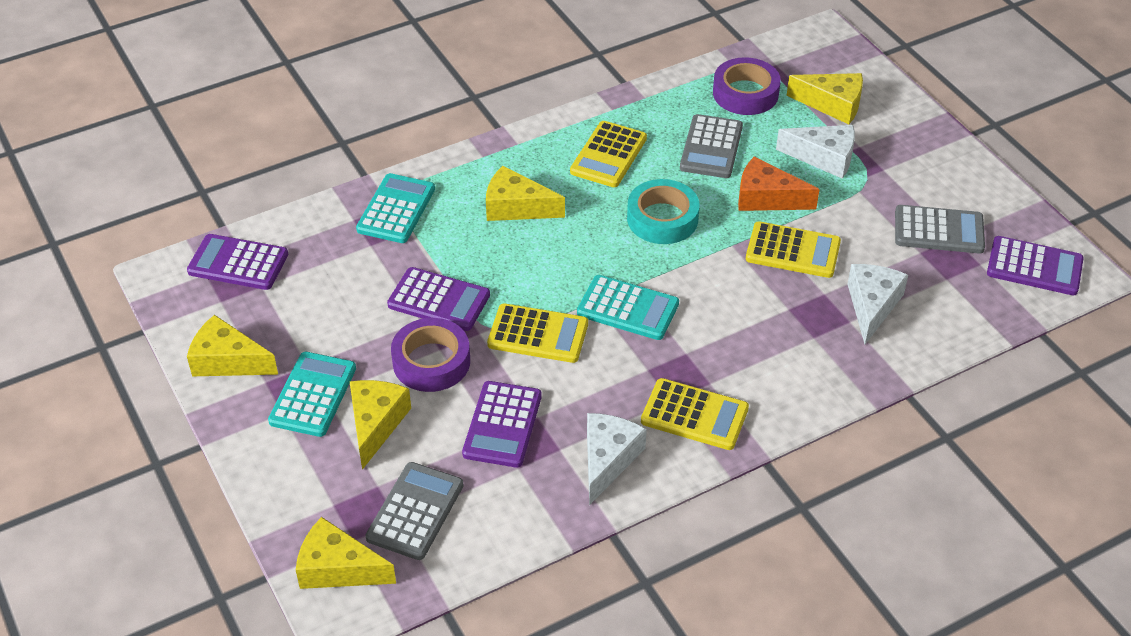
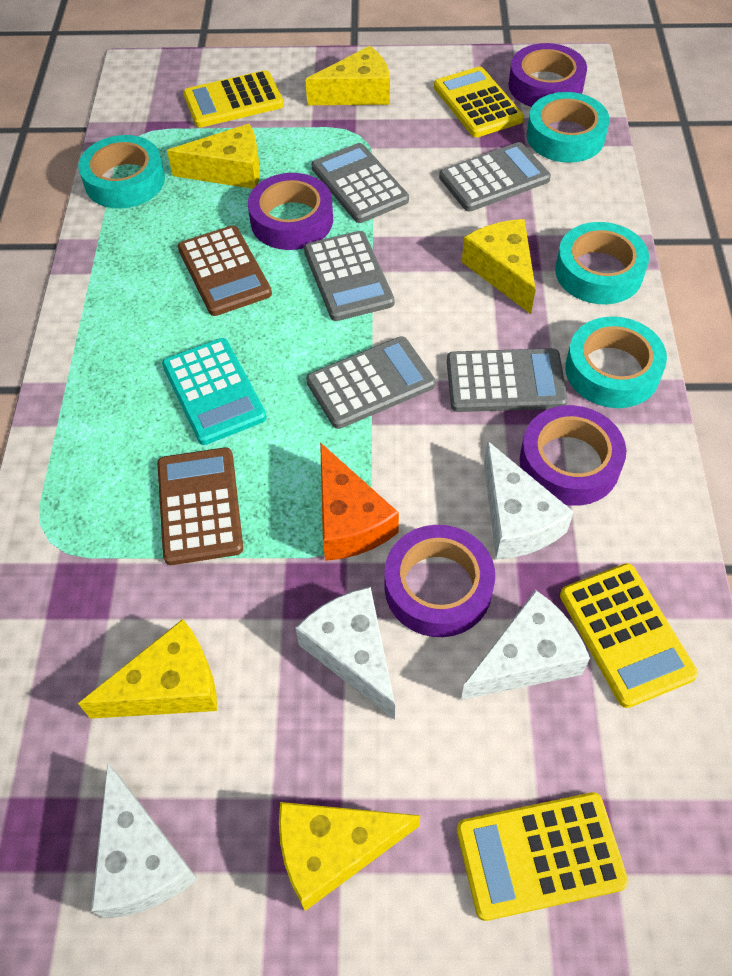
brown calculator: 0 -> 2
grey calculator: 3 -> 5
purple calculator: 4 -> 0
purple tape: 2 -> 4
turquoise calculator: 3 -> 1
turquoise tape: 1 -> 4
white cheese: 3 -> 4

